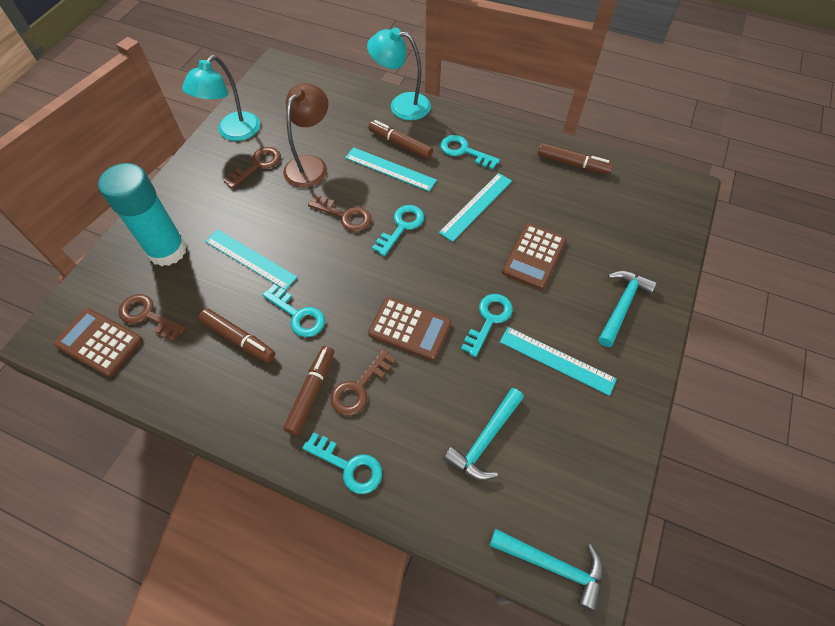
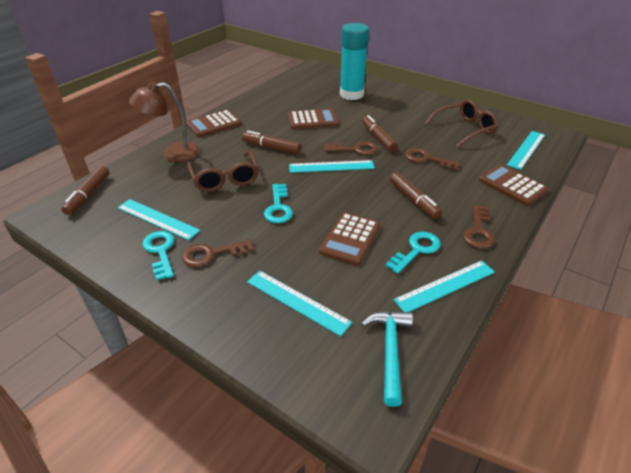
brown calculator: 3 -> 4
brown glasses: 0 -> 2
turquoise hammer: 3 -> 1
turquoise key: 5 -> 3
turquoise lamp: 2 -> 0
turquoise ruler: 4 -> 5

